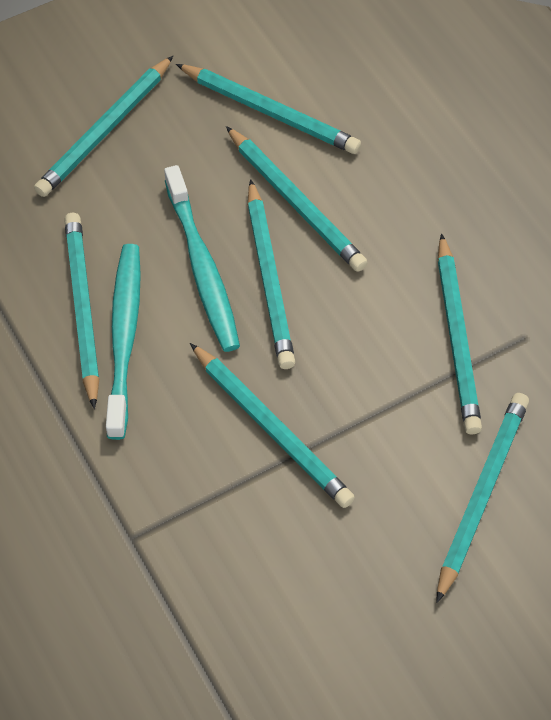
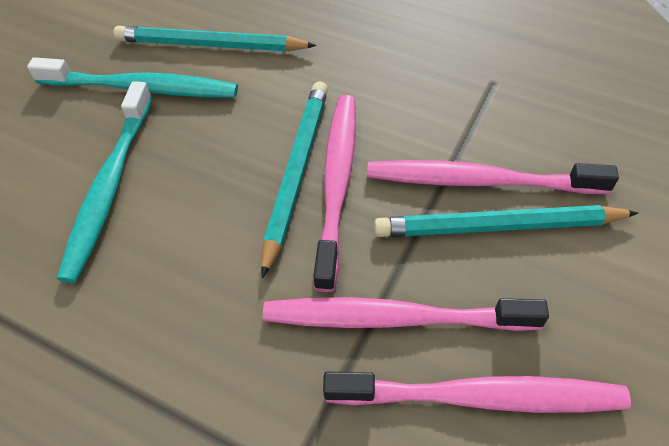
pink toothbrush: 0 -> 4
turquoise pencil: 8 -> 3

